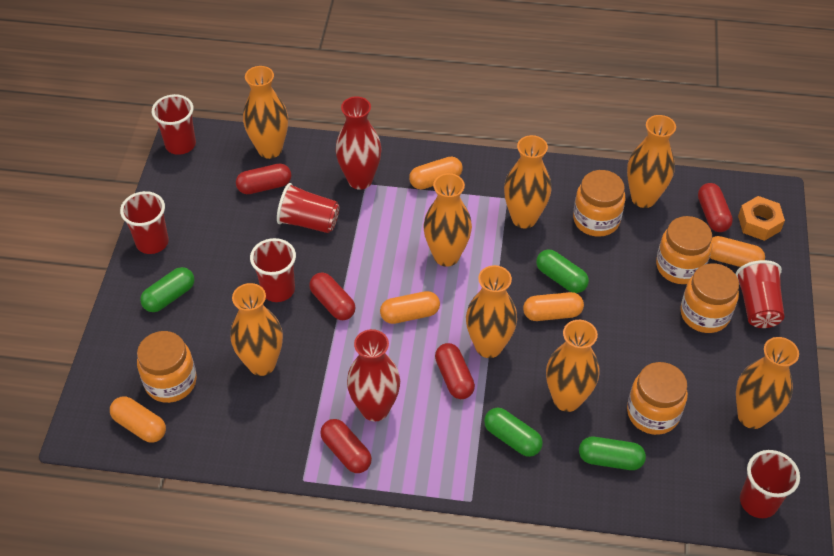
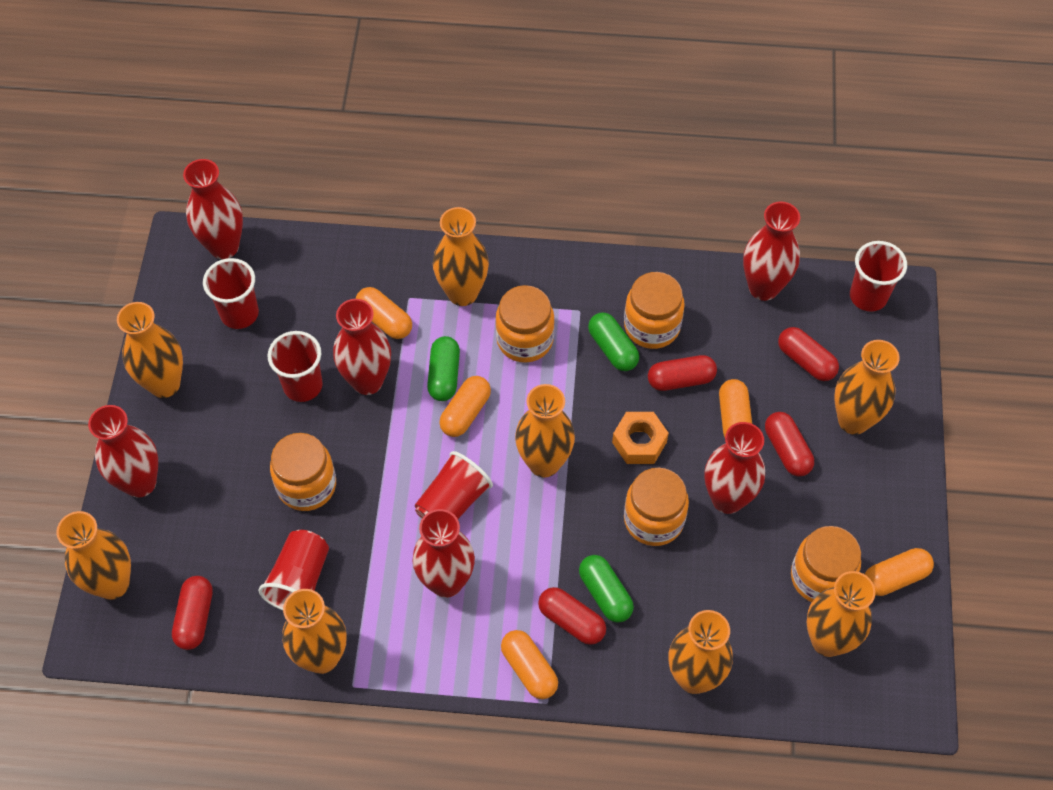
green capsule: 4 -> 3
red cup: 6 -> 5
red vase: 2 -> 6

